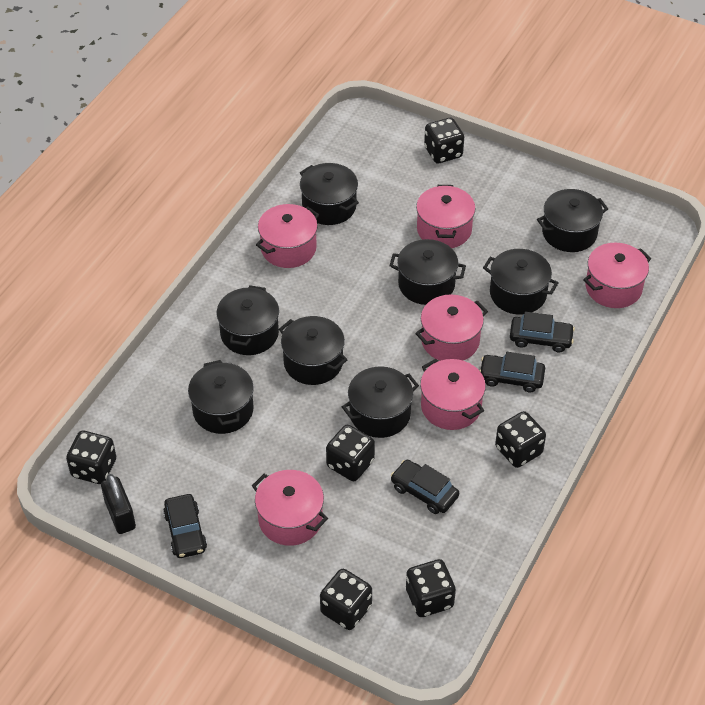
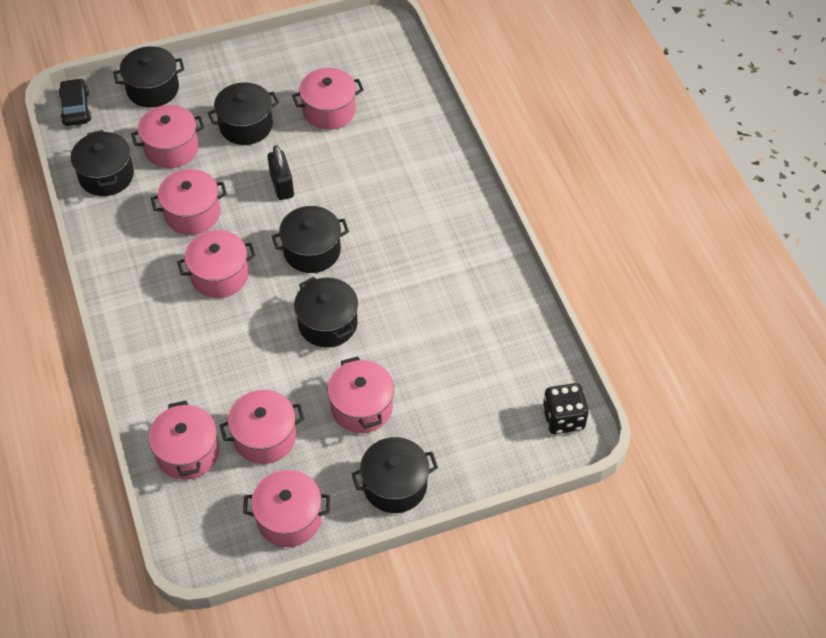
black car: 4 -> 1
black dice: 6 -> 1
black pot: 8 -> 6
pink pot: 6 -> 8

